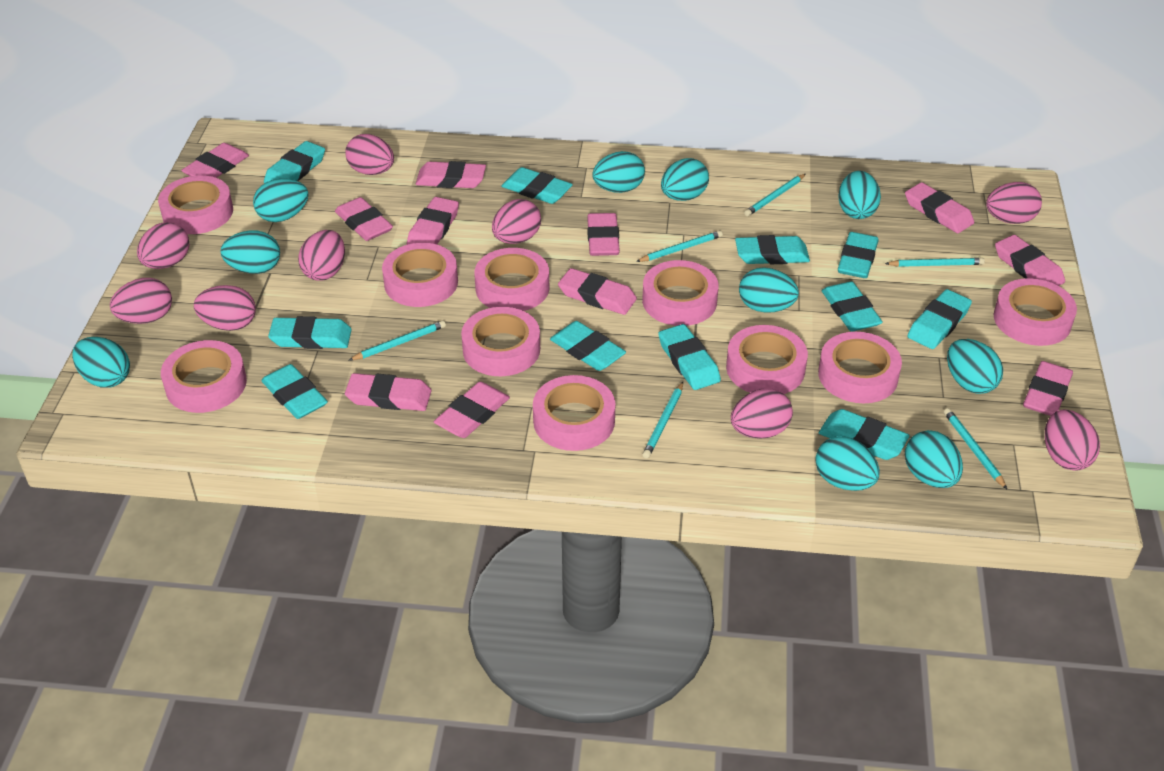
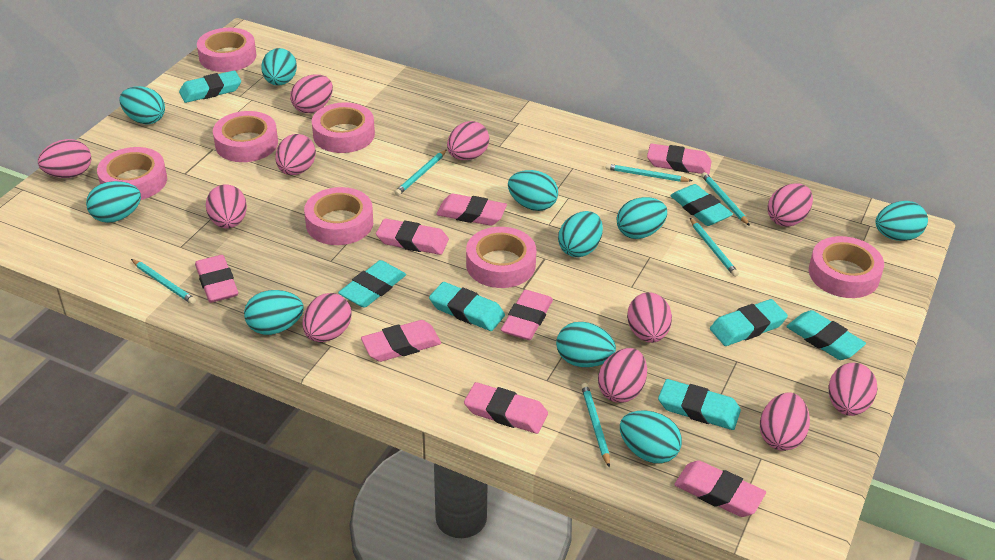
pink egg: 9 -> 11
pink eraser: 11 -> 8
pink tape: 10 -> 7
turquoise eraser: 11 -> 7

